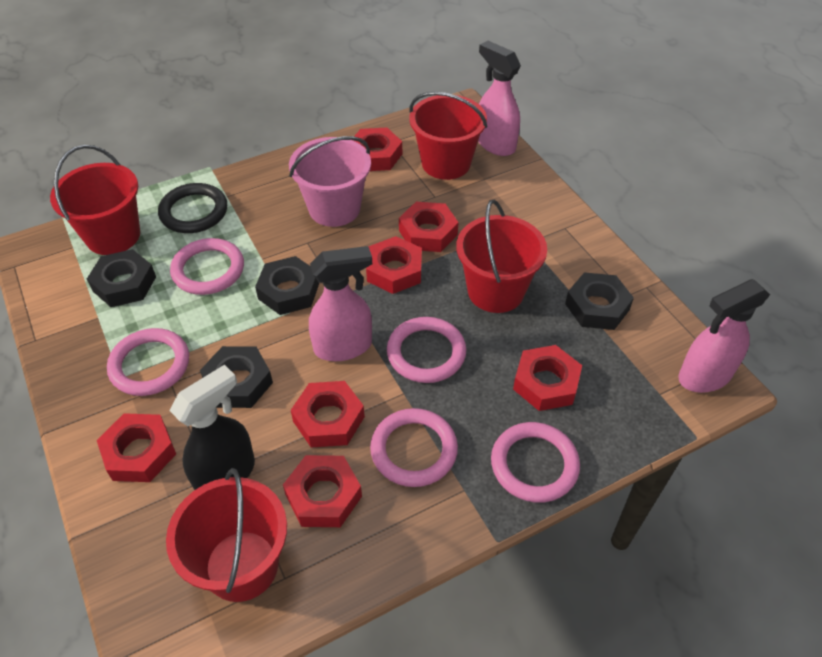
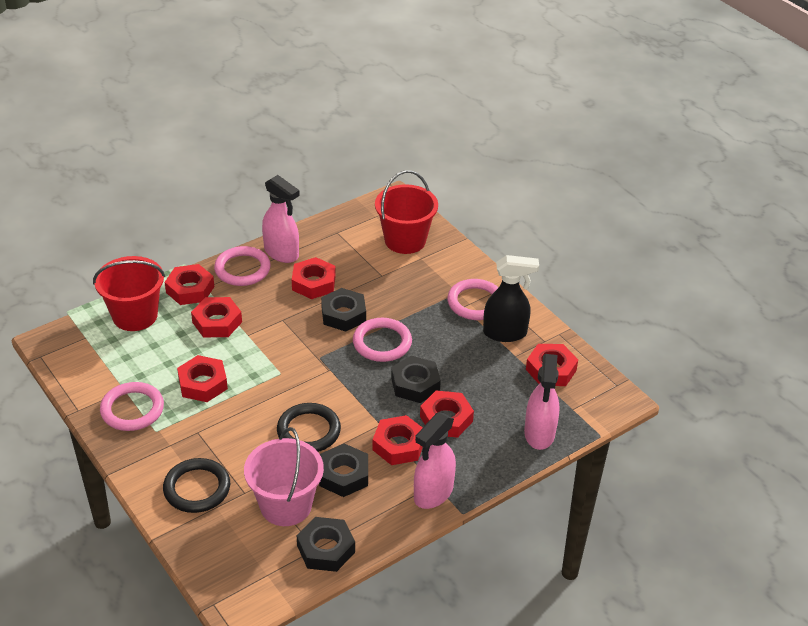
black ring: 1 -> 2
pink ring: 5 -> 4
red bucket: 4 -> 2

